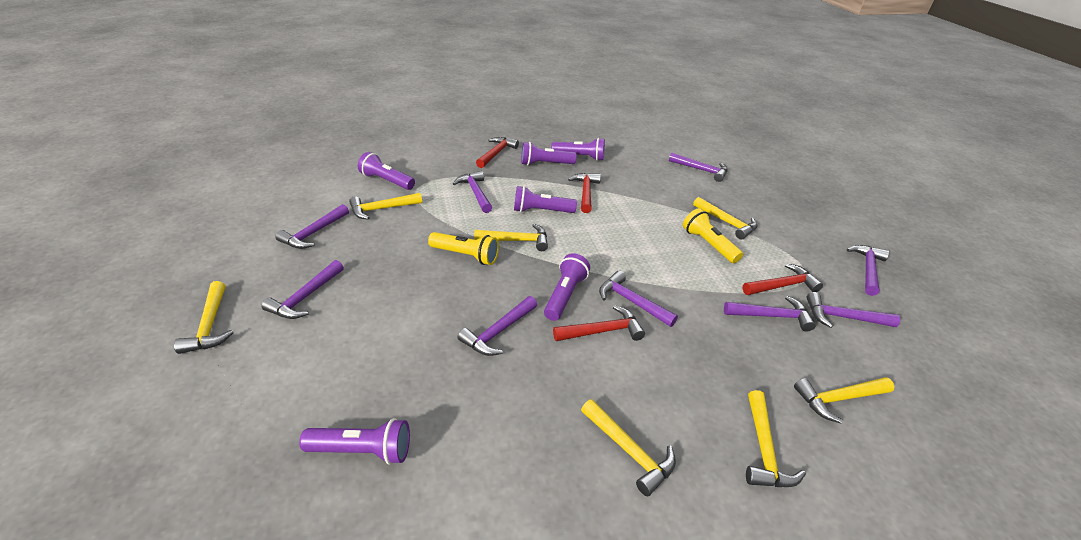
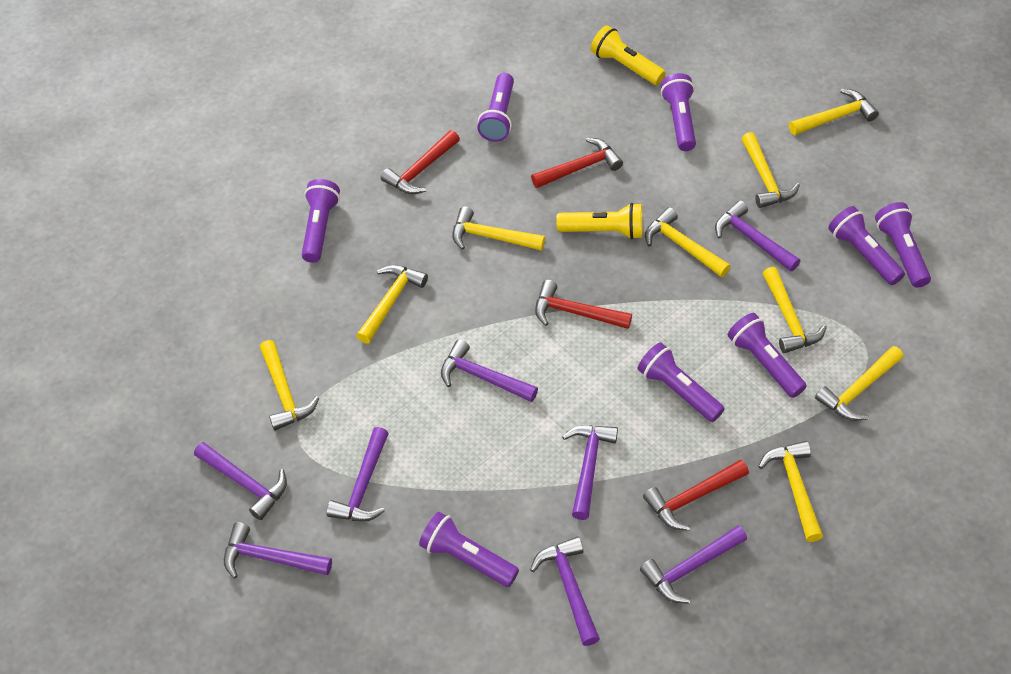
purple flashlight: 6 -> 8
purple hammer: 9 -> 8
yellow hammer: 7 -> 9

